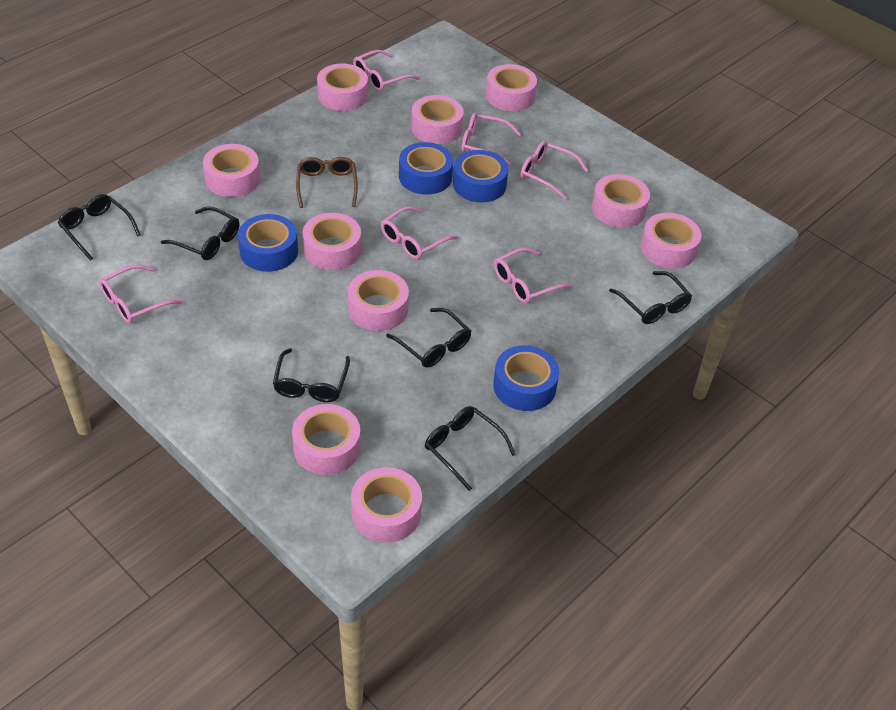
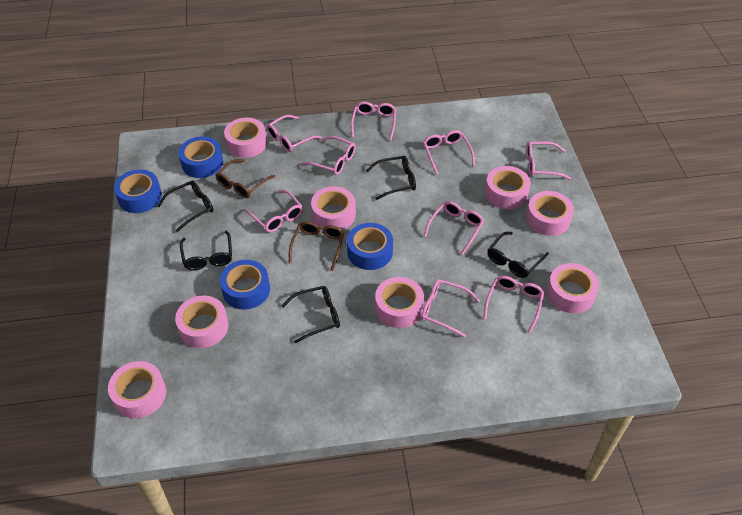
black glasses: 6 -> 5
brown glasses: 1 -> 2
pink glasses: 6 -> 9
pink tape: 10 -> 8

